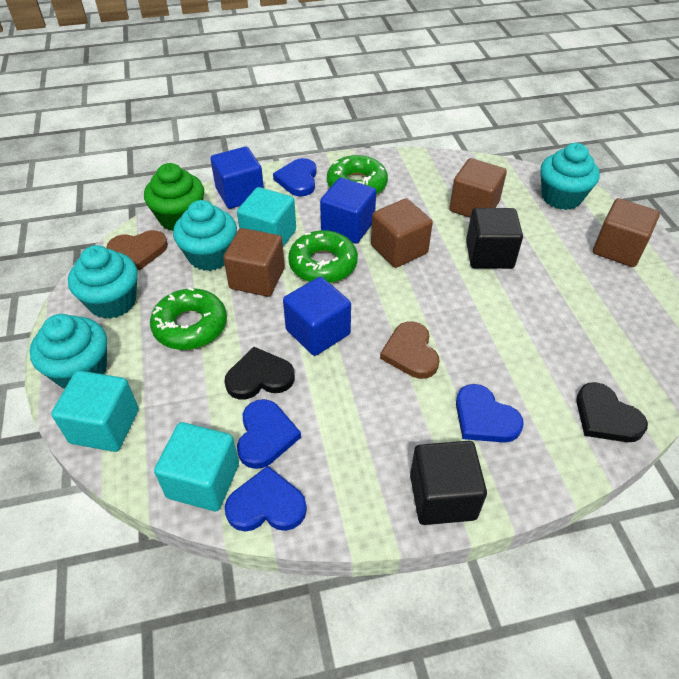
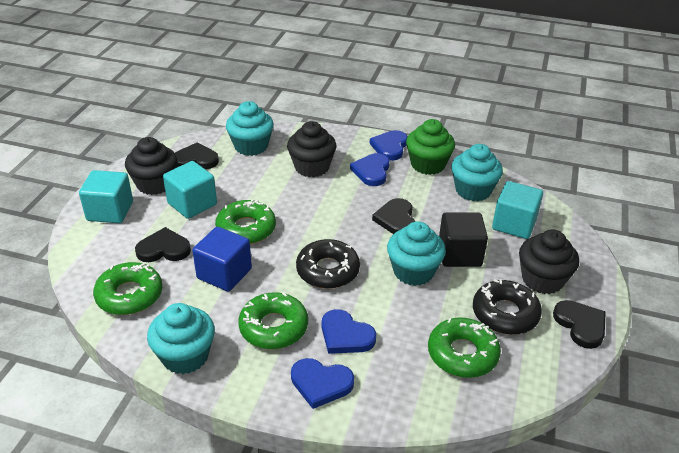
black cube: 2 -> 1
black cupcake: 0 -> 3
black donut: 0 -> 2
black heart: 2 -> 4
blue cube: 3 -> 1
brown cube: 4 -> 0
brown heart: 2 -> 0
green donut: 3 -> 4

